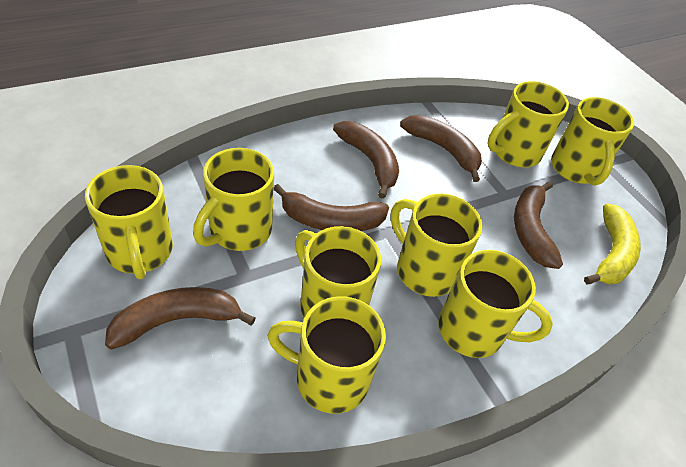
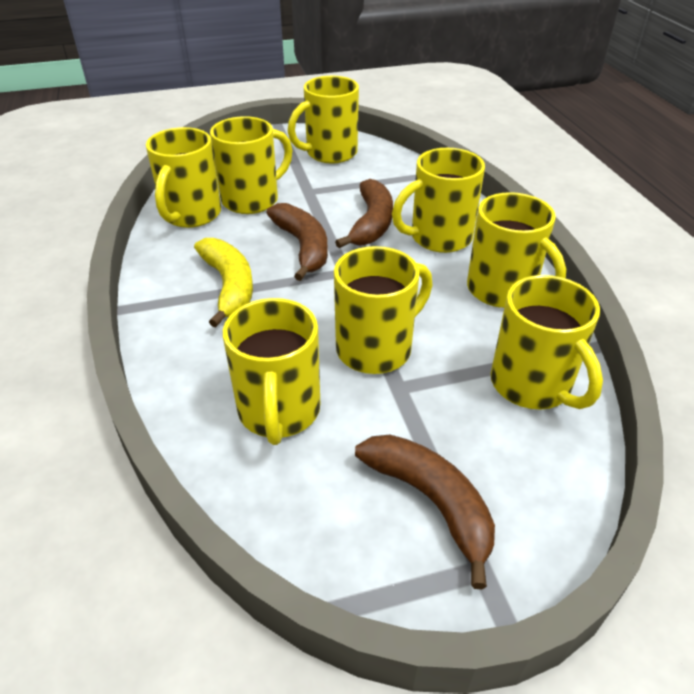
brown banana: 5 -> 3

